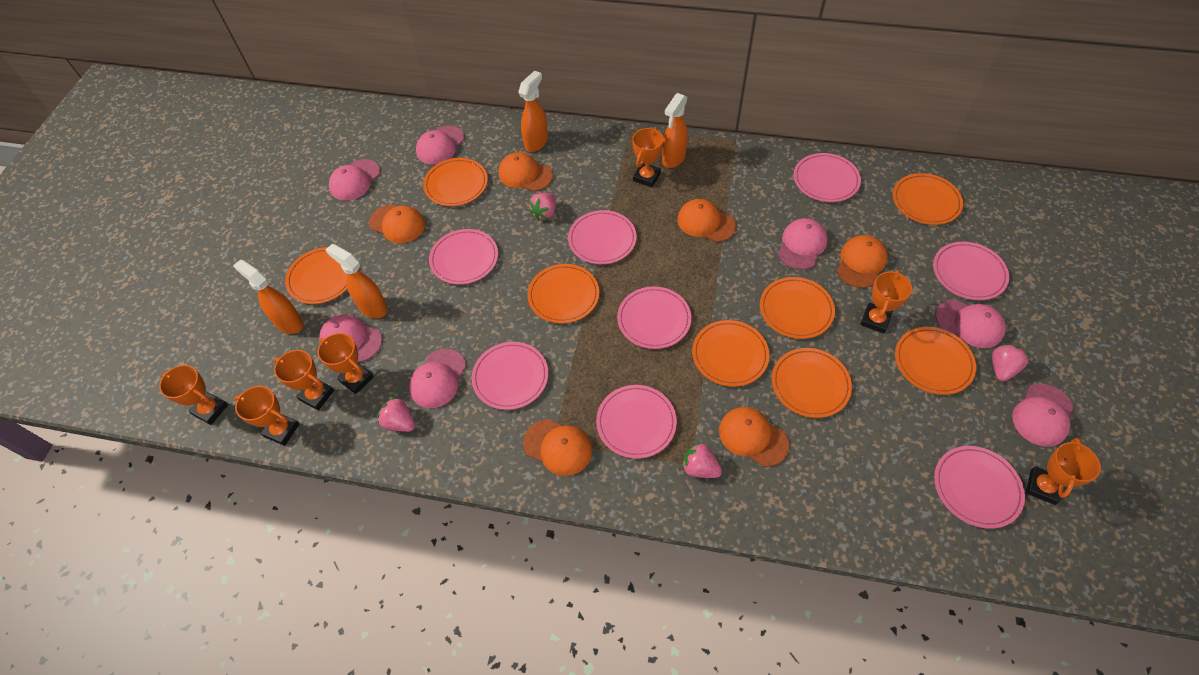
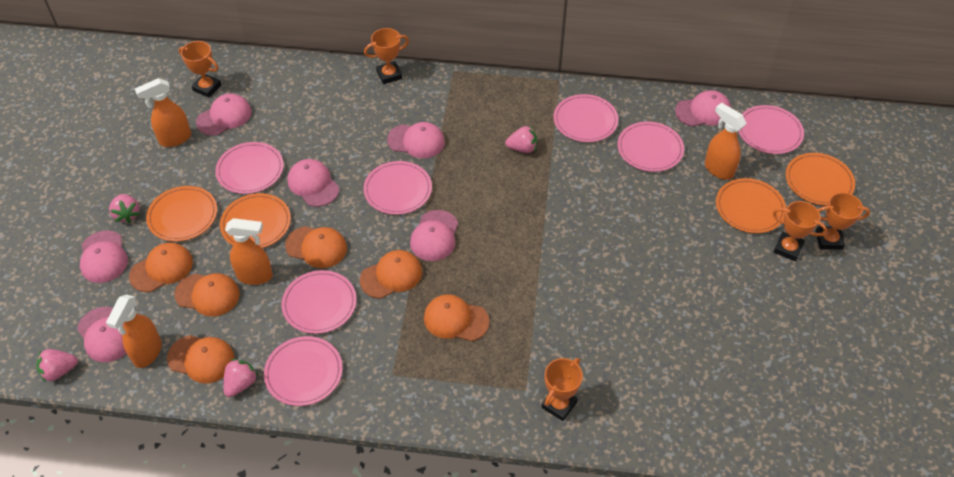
orange plate: 8 -> 4
orange trophy: 7 -> 5
pink plate: 8 -> 7

